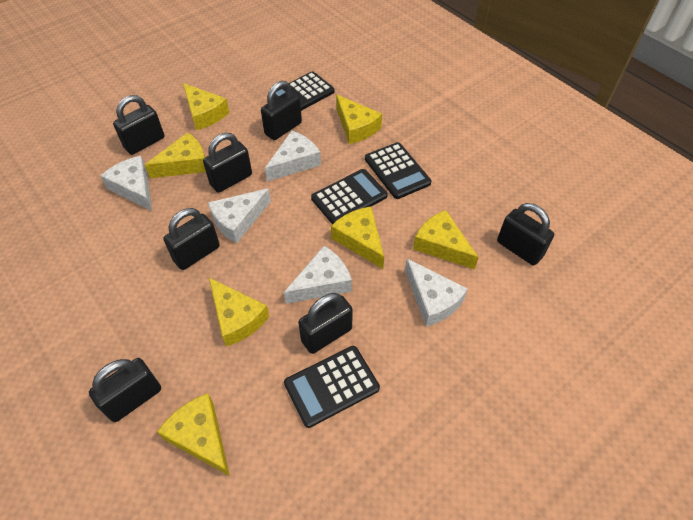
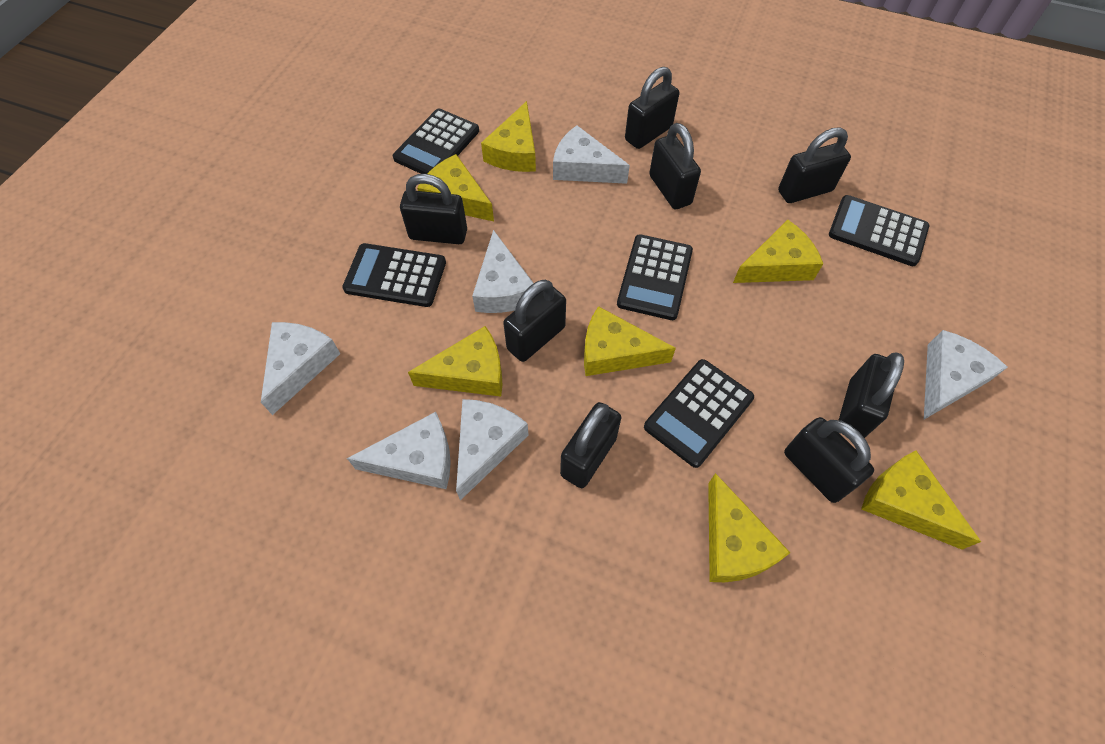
black calculator: 4 -> 5
black padlock: 7 -> 8
white cheese: 5 -> 6

